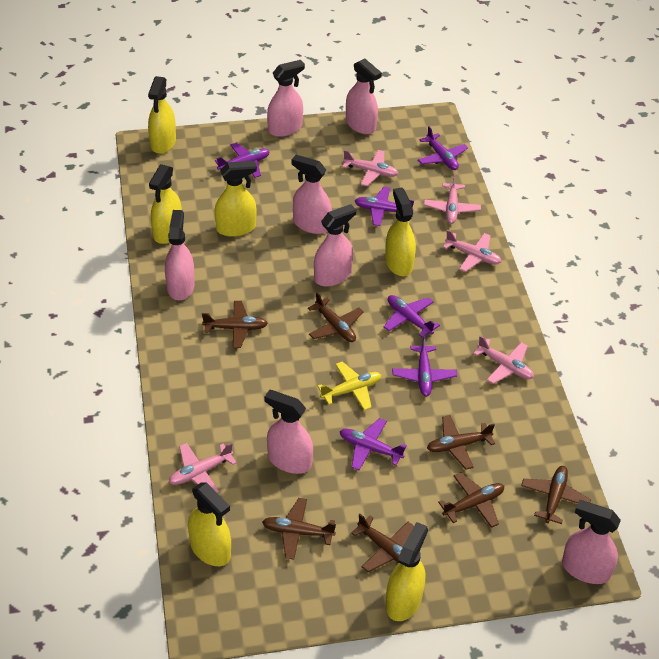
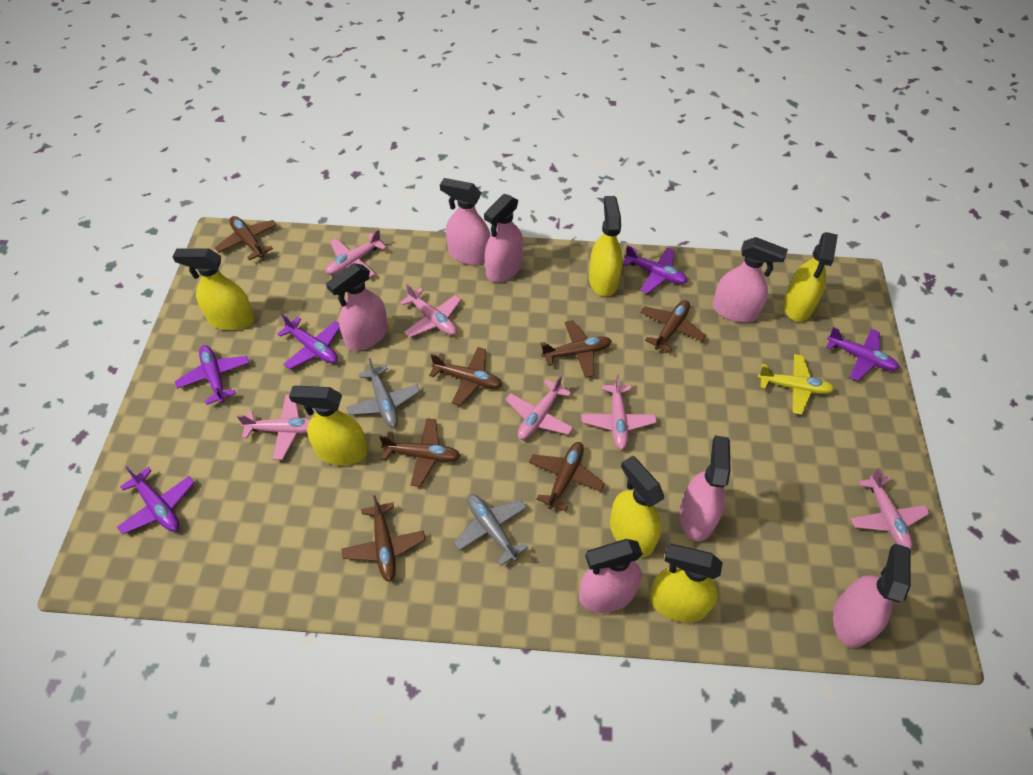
grey plane: 0 -> 2
pink plane: 5 -> 6
purple plane: 6 -> 5

